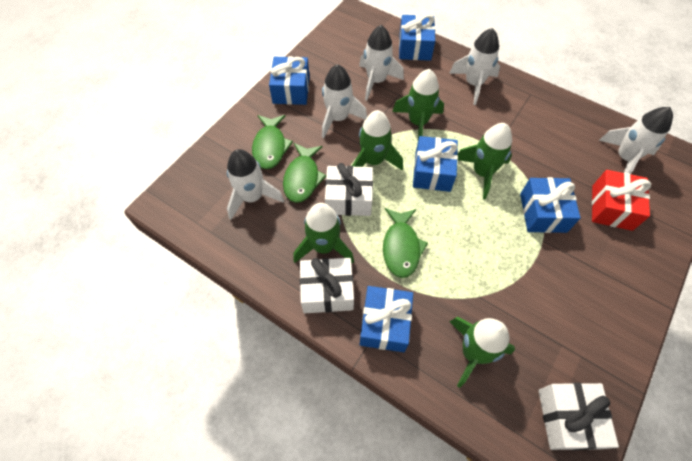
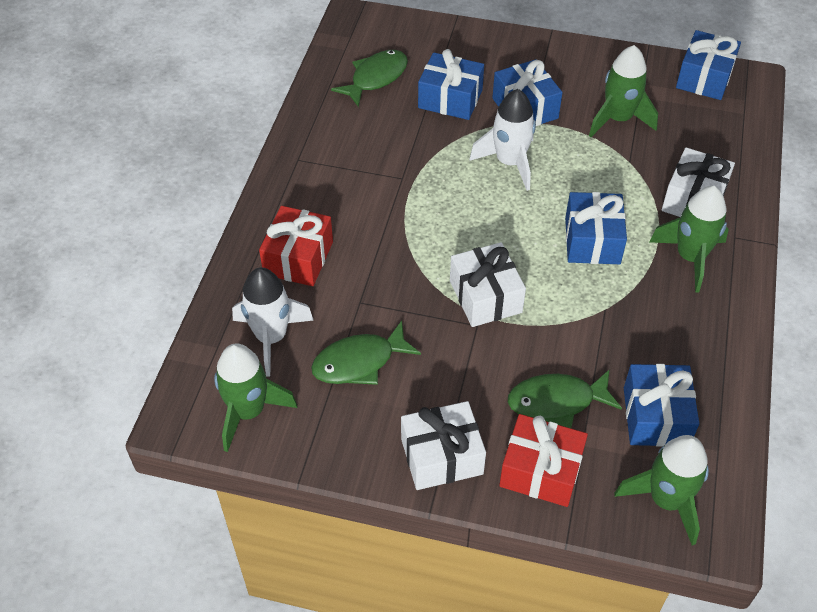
green rocket: 5 -> 4
red gift: 1 -> 2
white rocket: 5 -> 2

